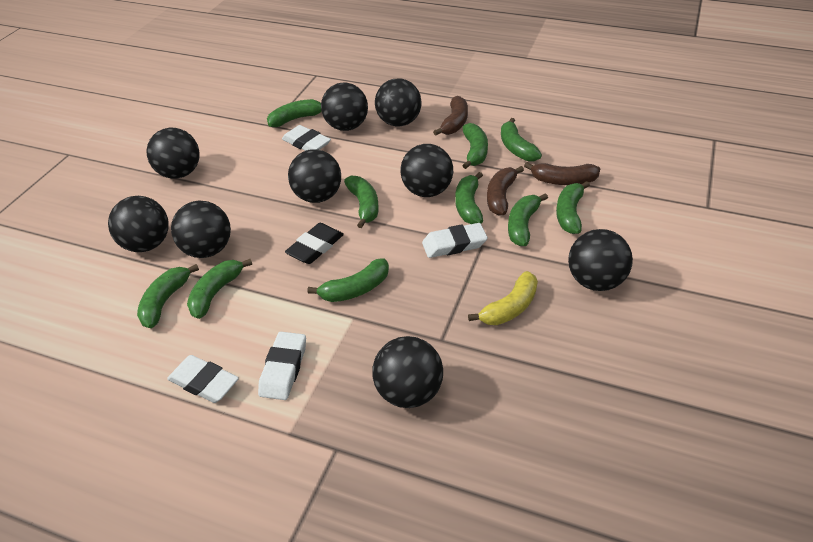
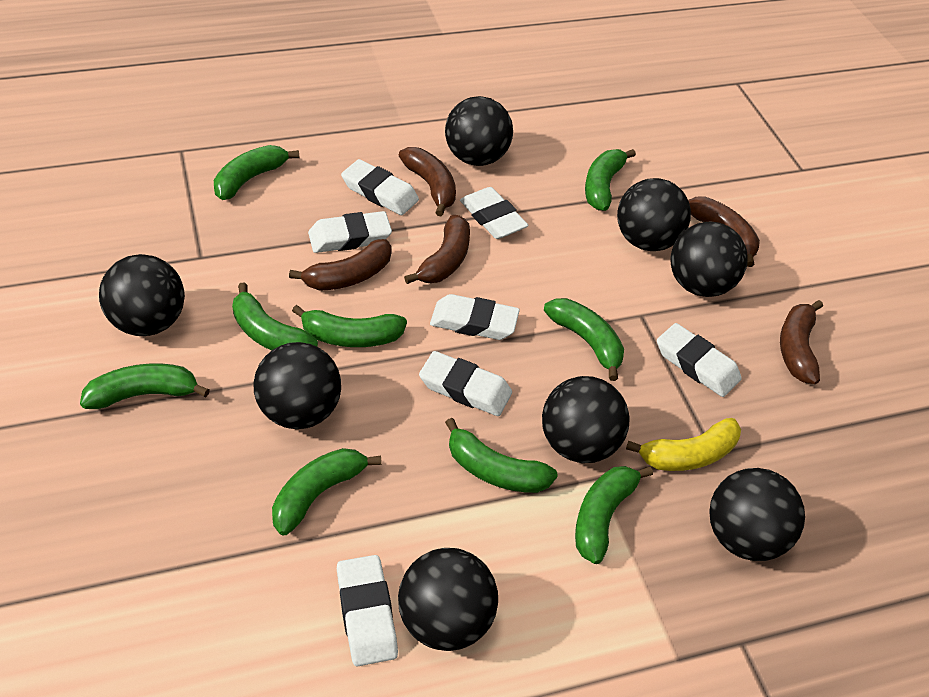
black ball: 9 -> 8
black eraser: 1 -> 0
brown banana: 3 -> 5
green banana: 10 -> 9
white eraser: 4 -> 7

